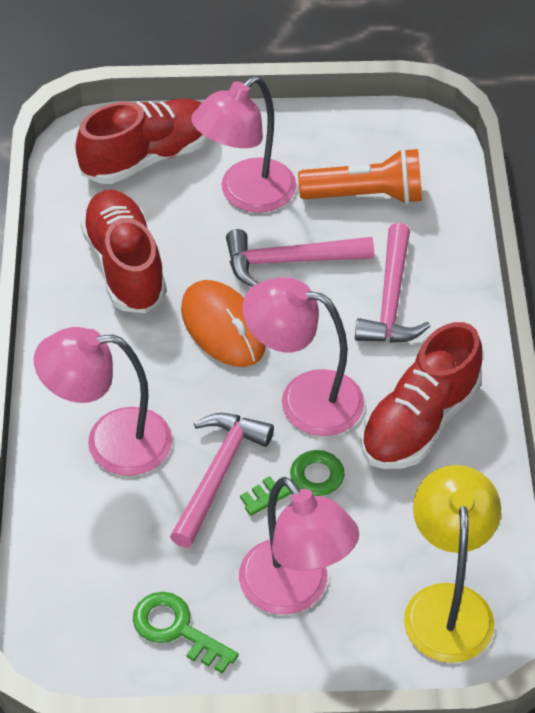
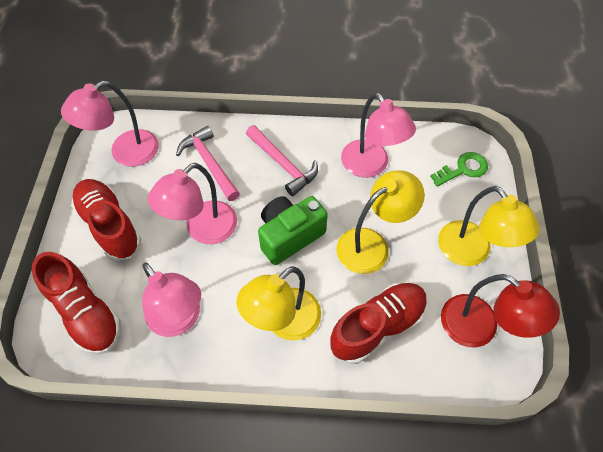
green camera: 0 -> 1
green key: 2 -> 1
orange flashlight: 1 -> 0
orange mouse: 1 -> 0
pink hammer: 3 -> 2
red lamp: 0 -> 1
yellow lamp: 1 -> 3

